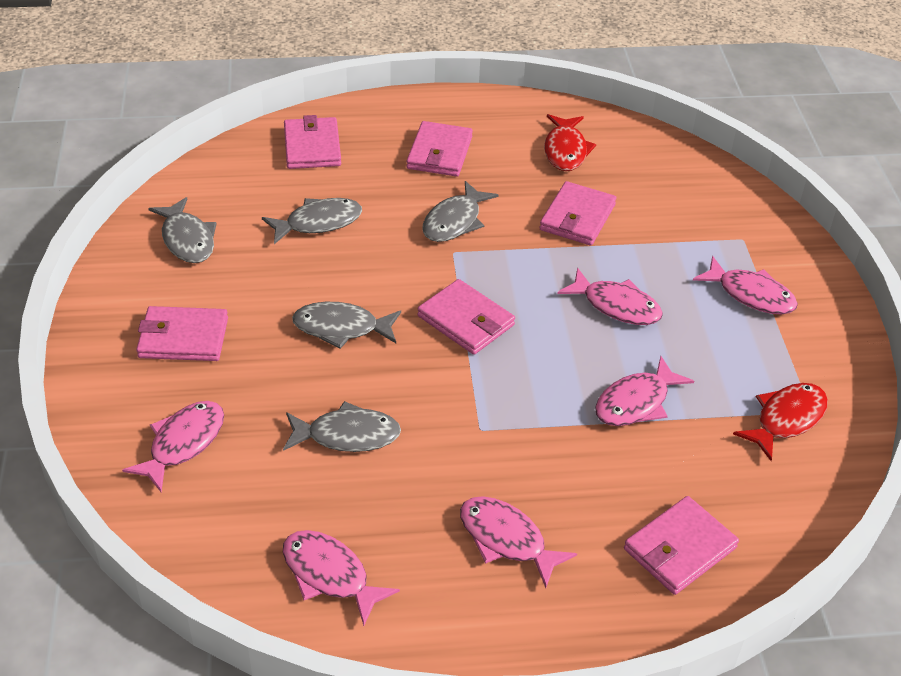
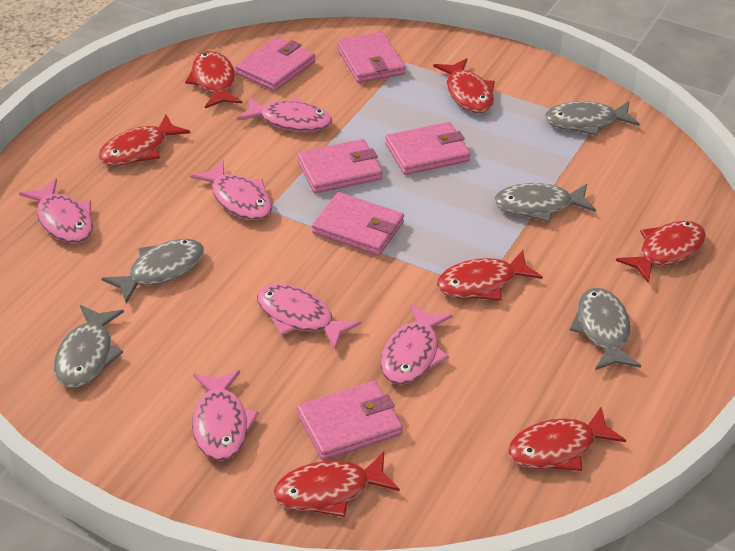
red fish: 2 -> 7

